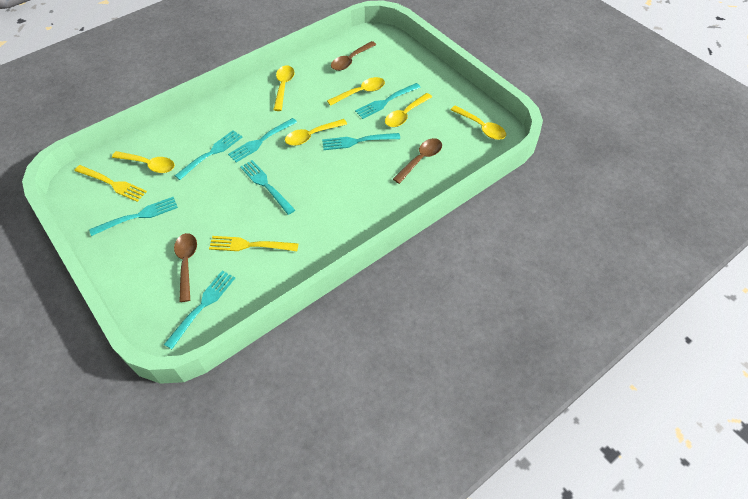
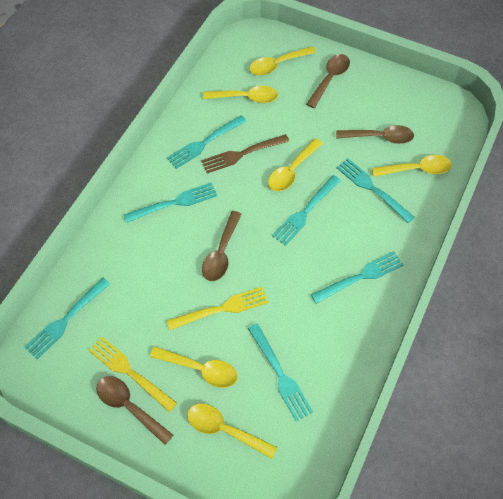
brown fork: 0 -> 1
brown spoon: 3 -> 4

